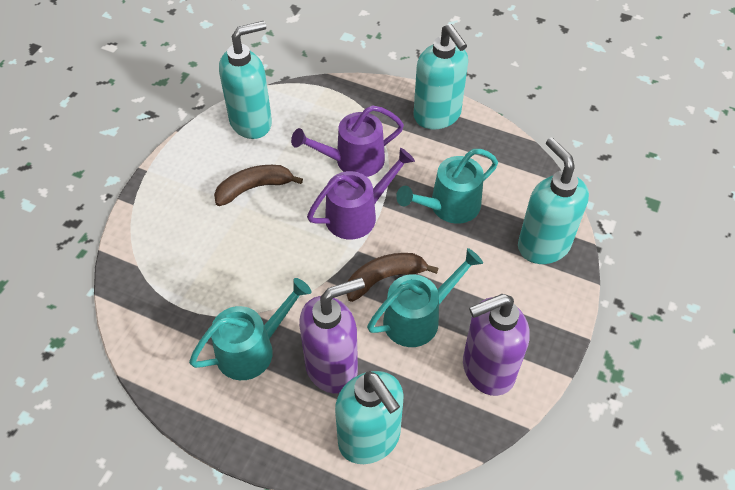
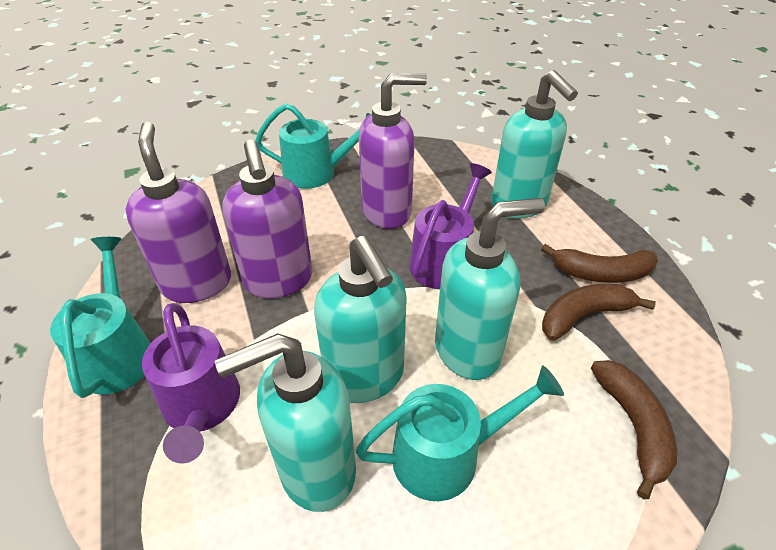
brown banana: 2 -> 3
purple soap dispenser: 2 -> 3

